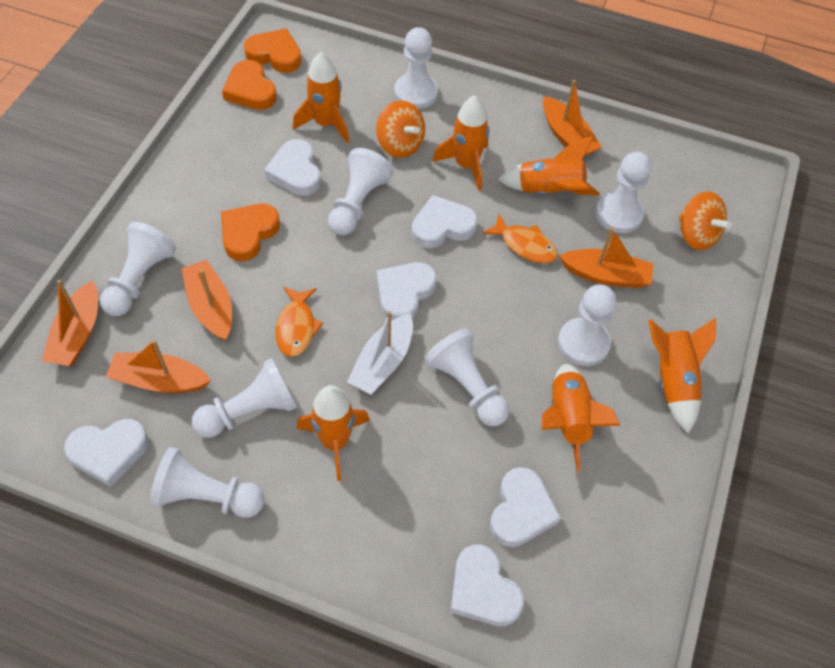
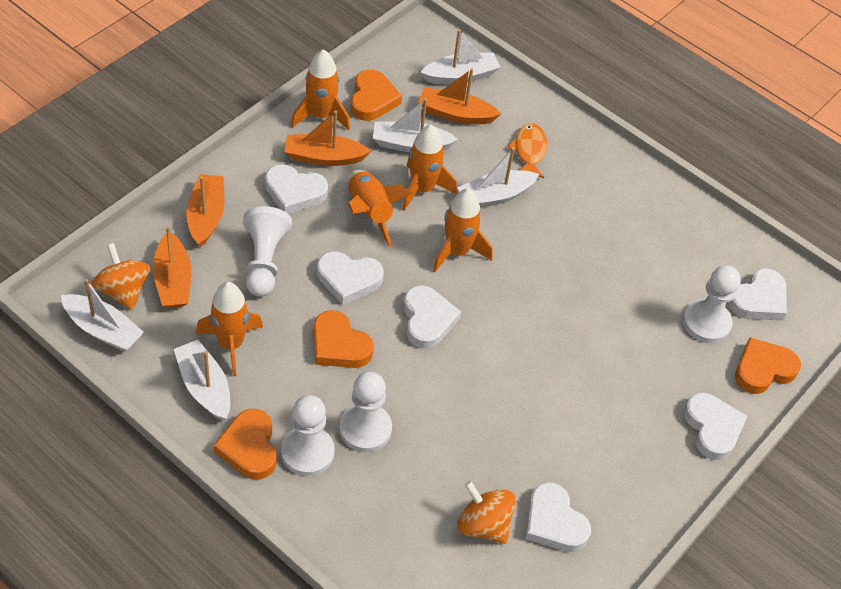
orange boat: 5 -> 4
orange fish: 2 -> 1
orange heart: 3 -> 4
orange rocket: 6 -> 5
white boat: 1 -> 5
white pawn: 8 -> 4

